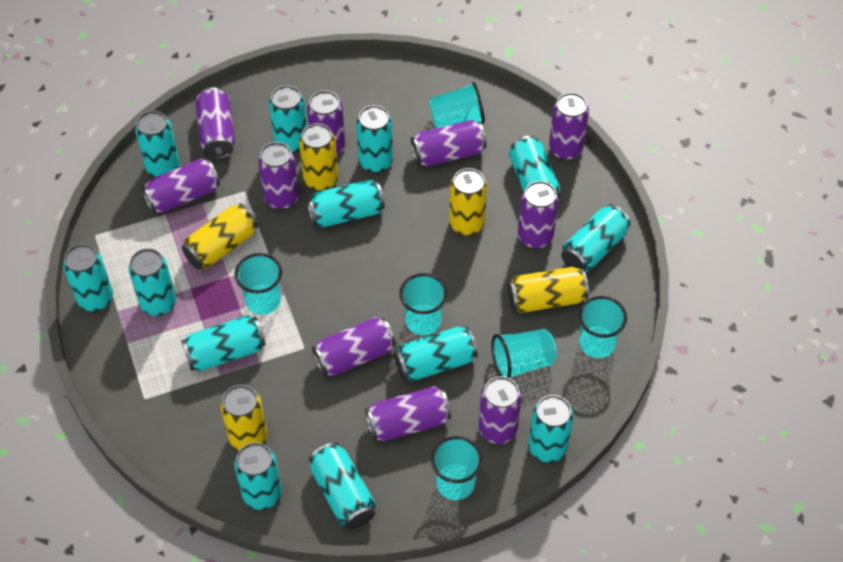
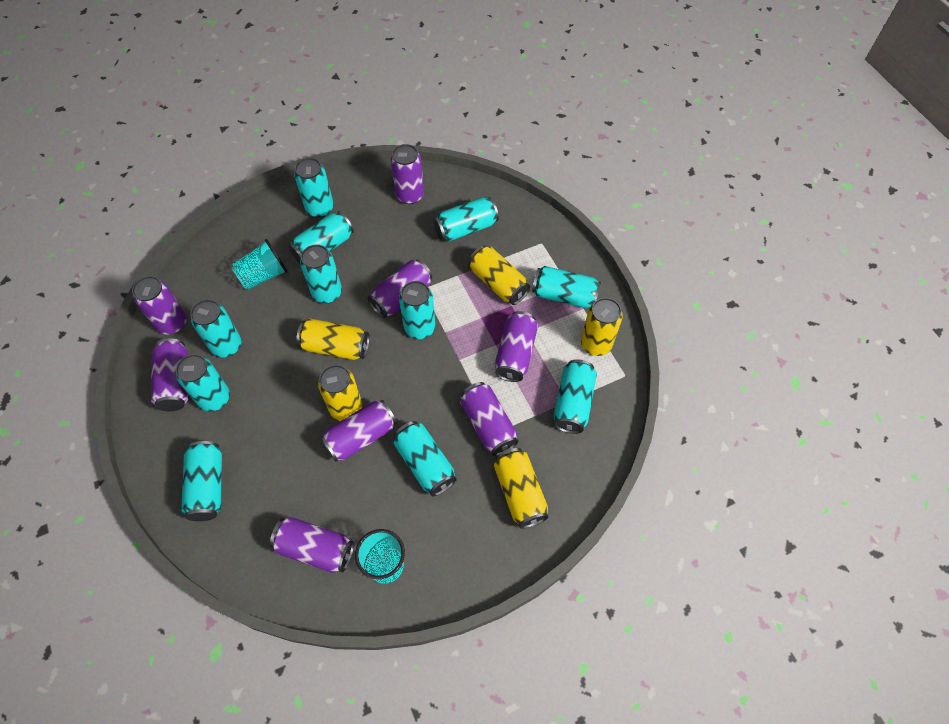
purple can: 10 -> 8
turquoise can: 13 -> 11
turquoise cup: 6 -> 2

